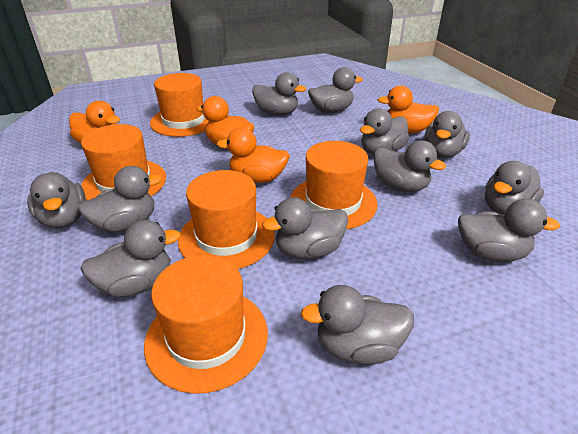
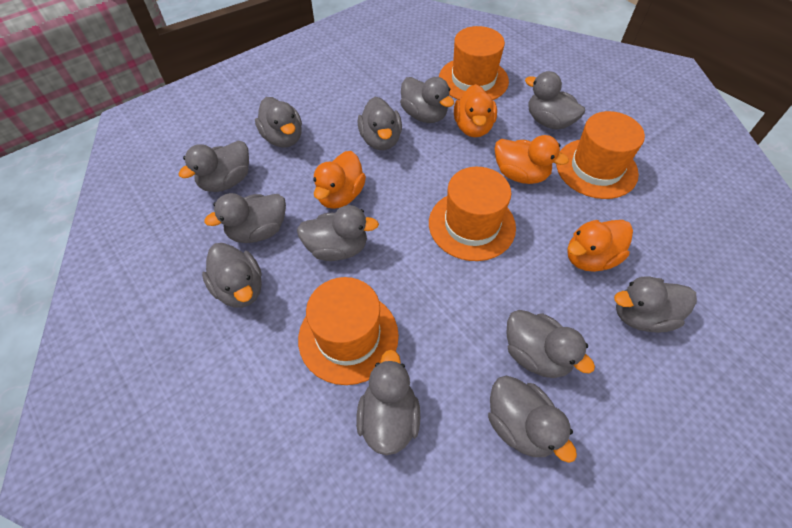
orange hat: 5 -> 4

